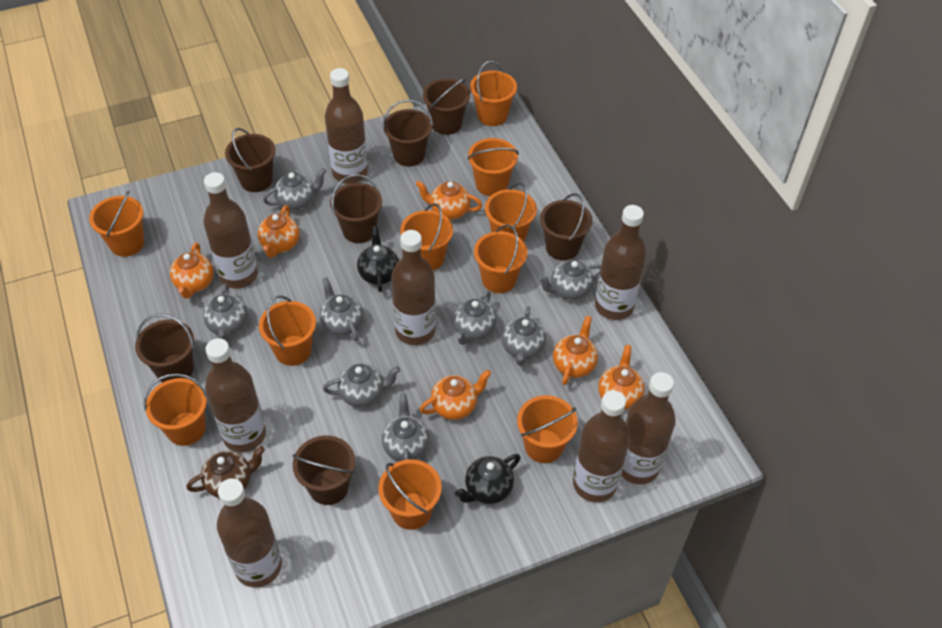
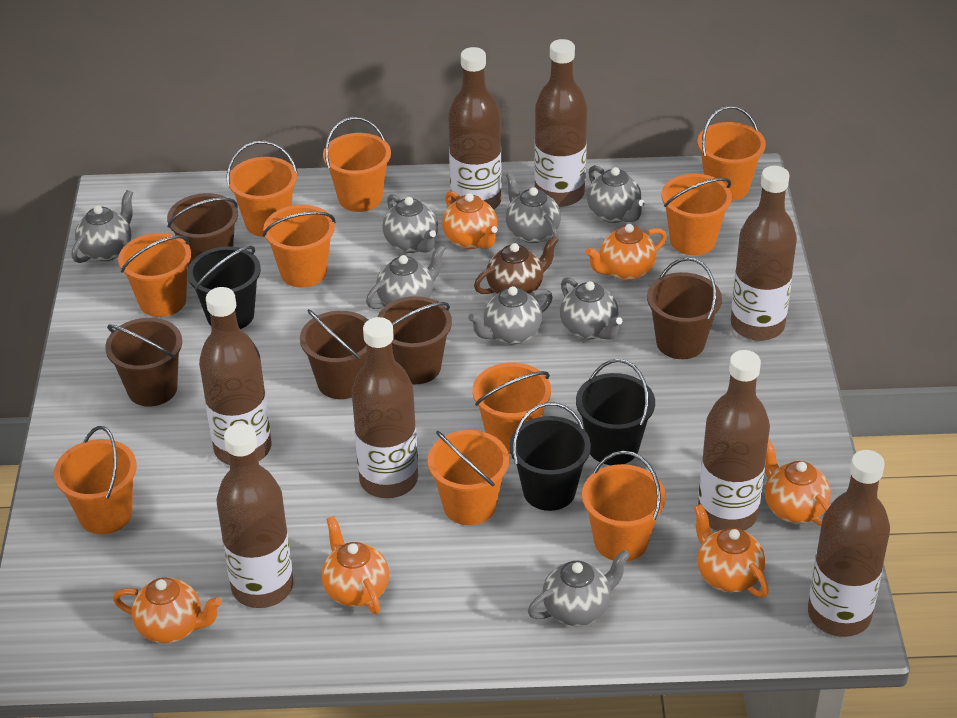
black bucket: 0 -> 3
black teapot: 2 -> 0
brown bucket: 7 -> 5

